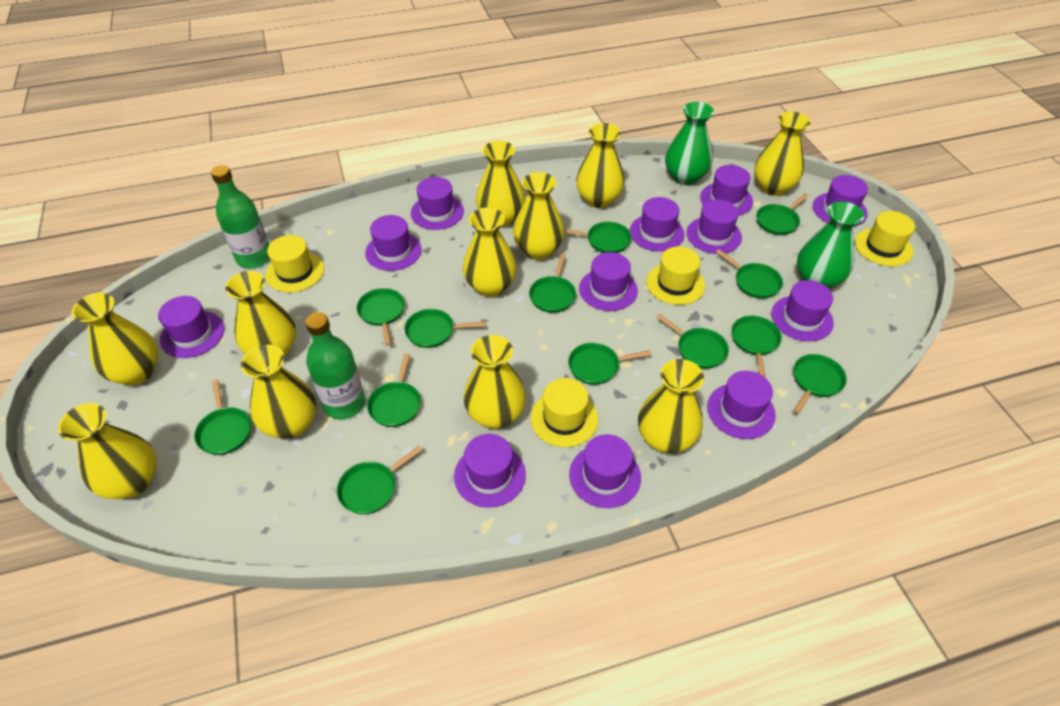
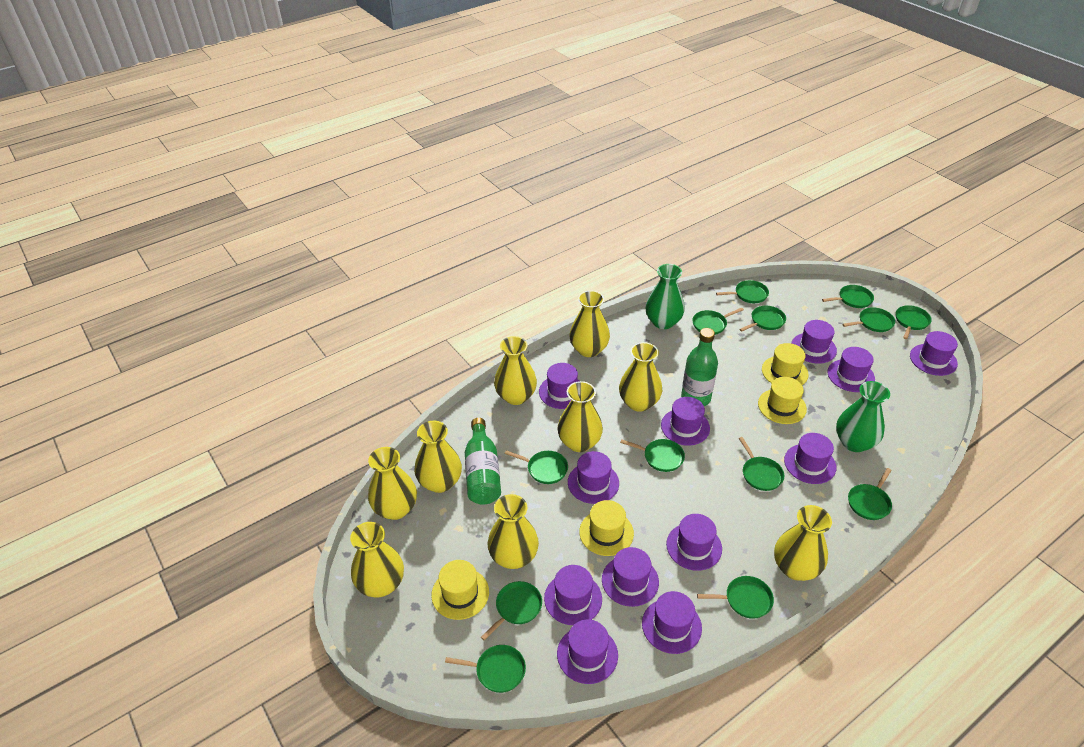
yellow vase: 11 -> 9

